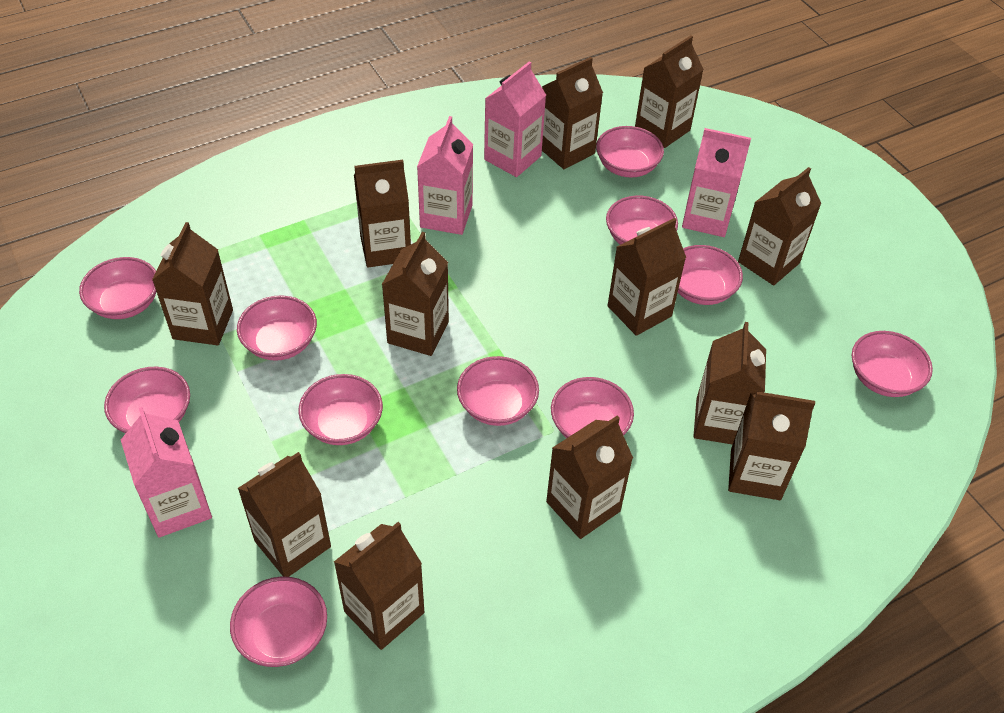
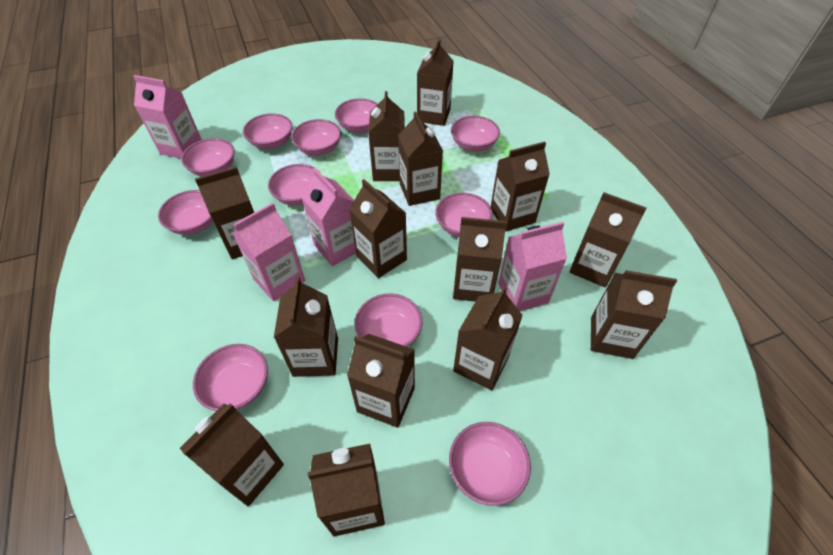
brown carton: 12 -> 14

